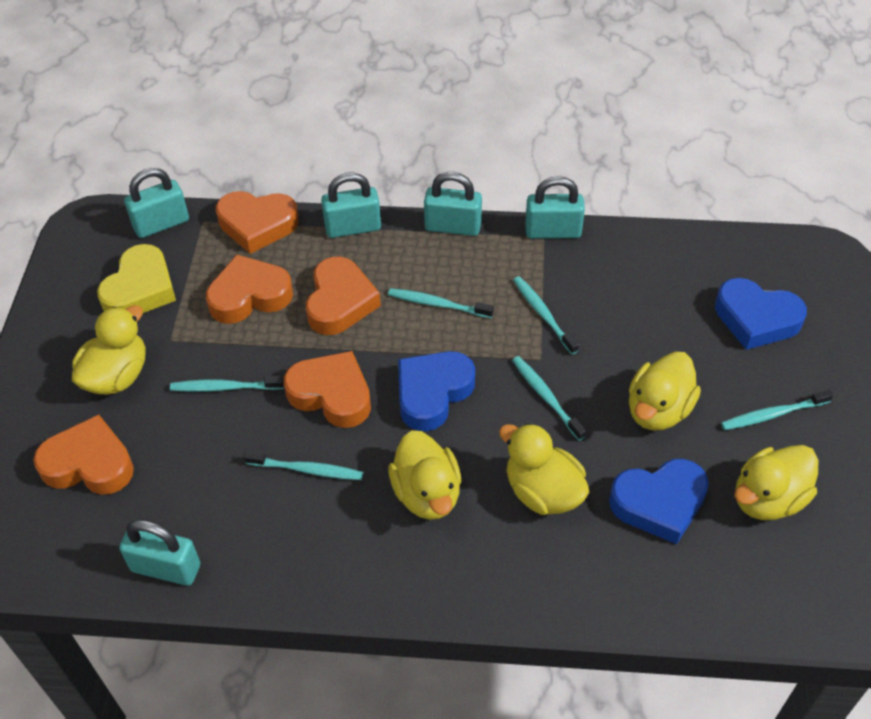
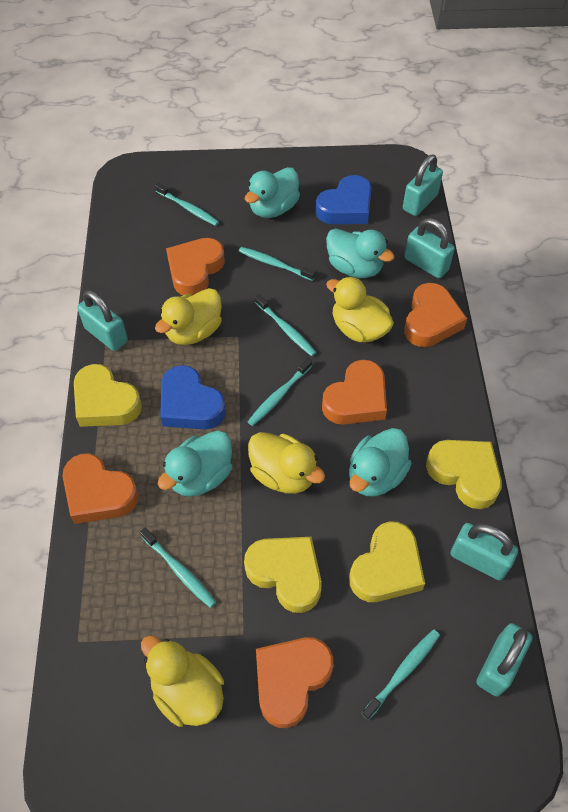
blue heart: 3 -> 2
turquoise duck: 0 -> 4
yellow duck: 5 -> 4
yellow heart: 1 -> 4

